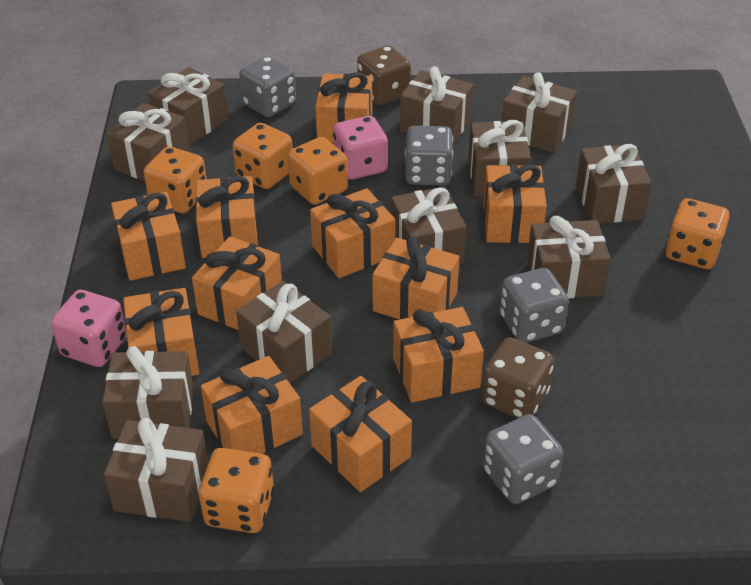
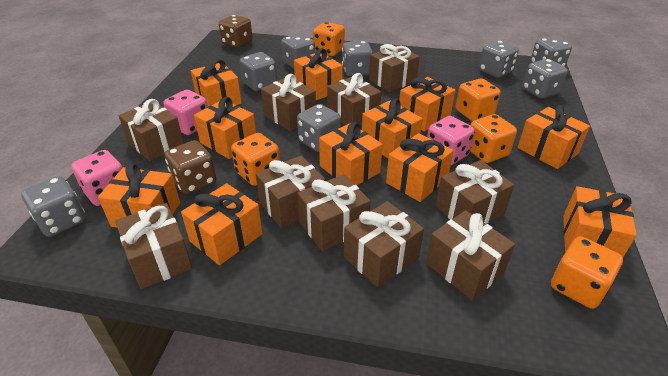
brown gift: 11 -> 10
grey dice: 4 -> 8
pink dice: 2 -> 3

